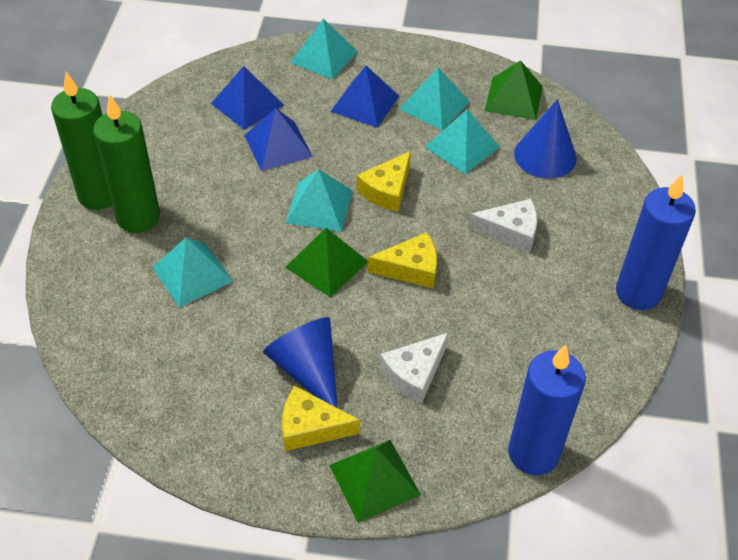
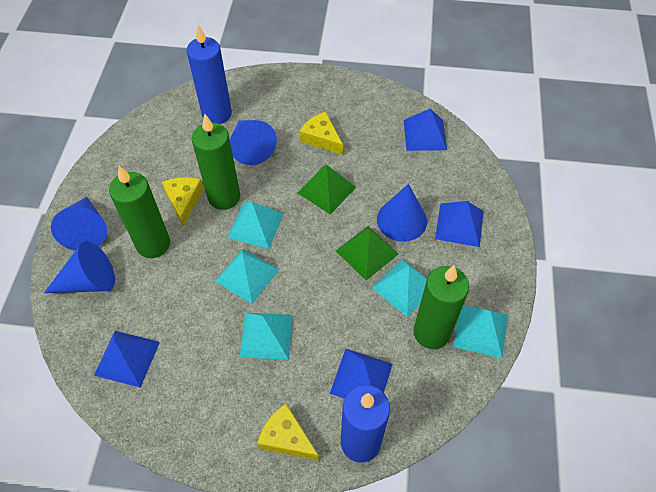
blue cone: 2 -> 4
blue pyramid: 3 -> 4
green candle: 2 -> 3
green pyramid: 3 -> 2
white cheese: 2 -> 0

